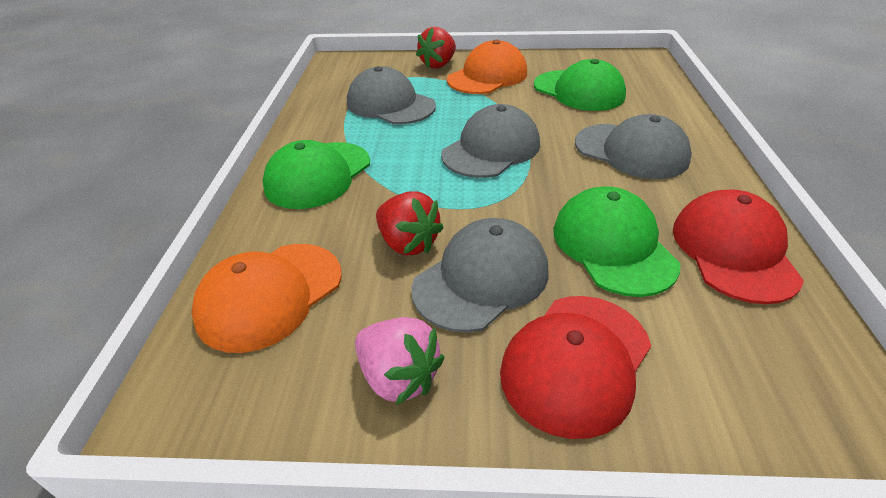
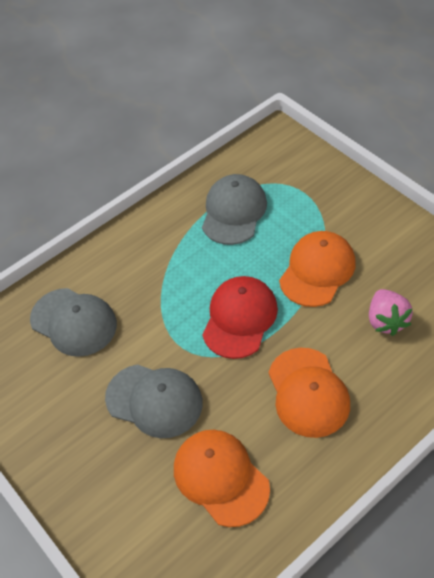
green cap: 3 -> 0
grey cap: 4 -> 3
orange cap: 2 -> 3
red cap: 2 -> 1
red strawberry: 2 -> 0

